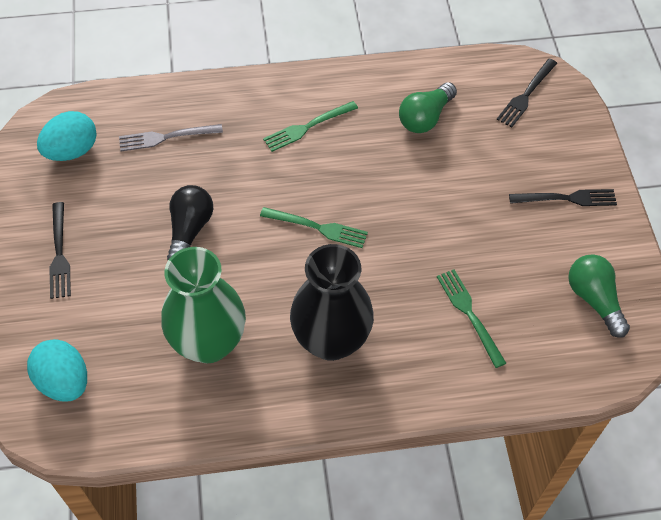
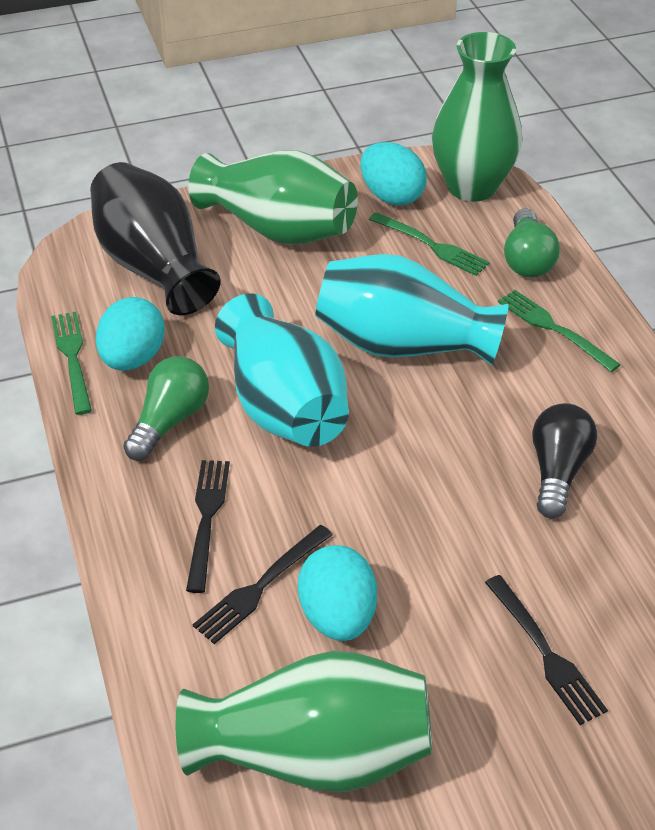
green vase: 1 -> 3
grey fork: 1 -> 0
turquoise egg: 2 -> 3
turquoise vase: 0 -> 2

